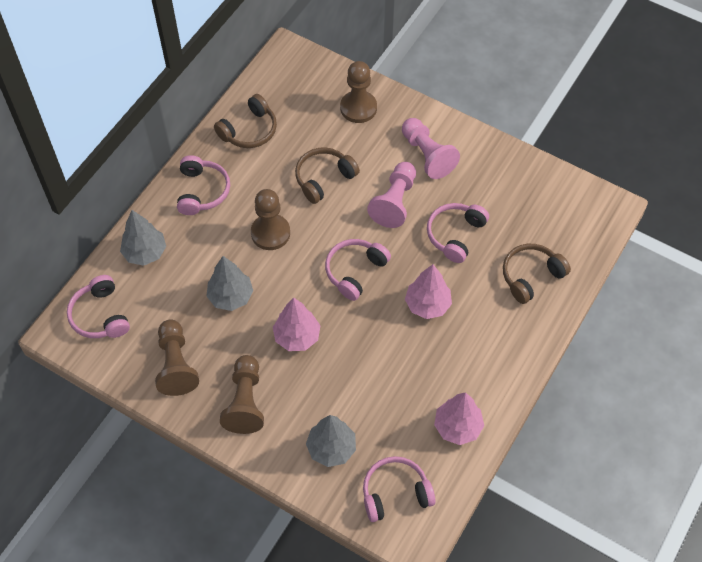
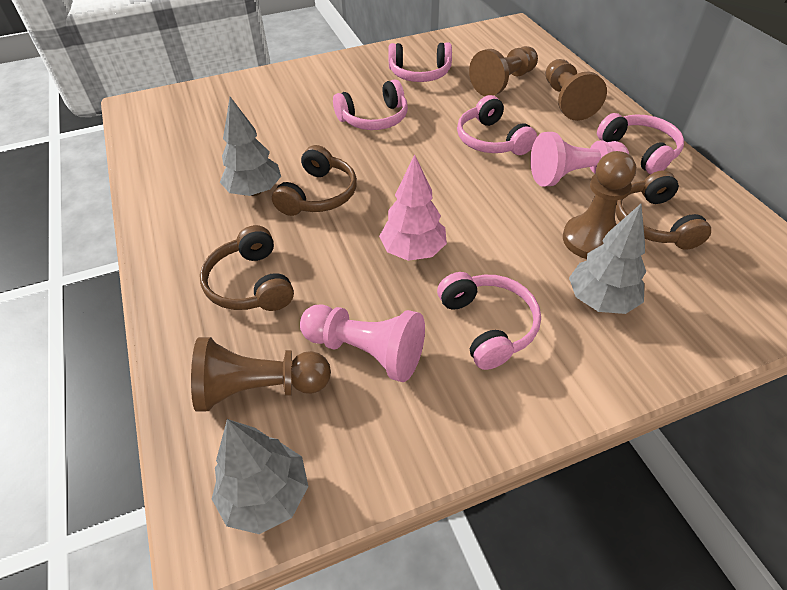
pink tree: 3 -> 1

